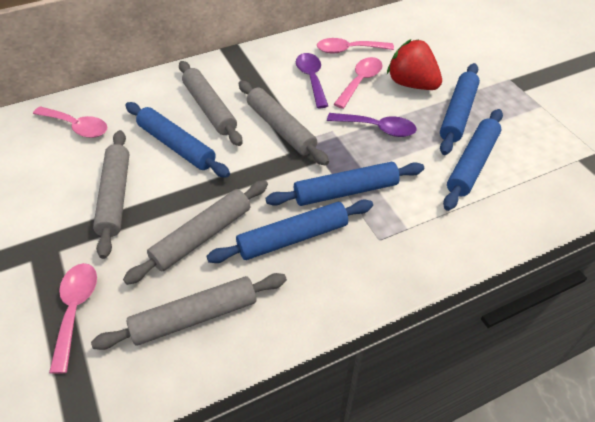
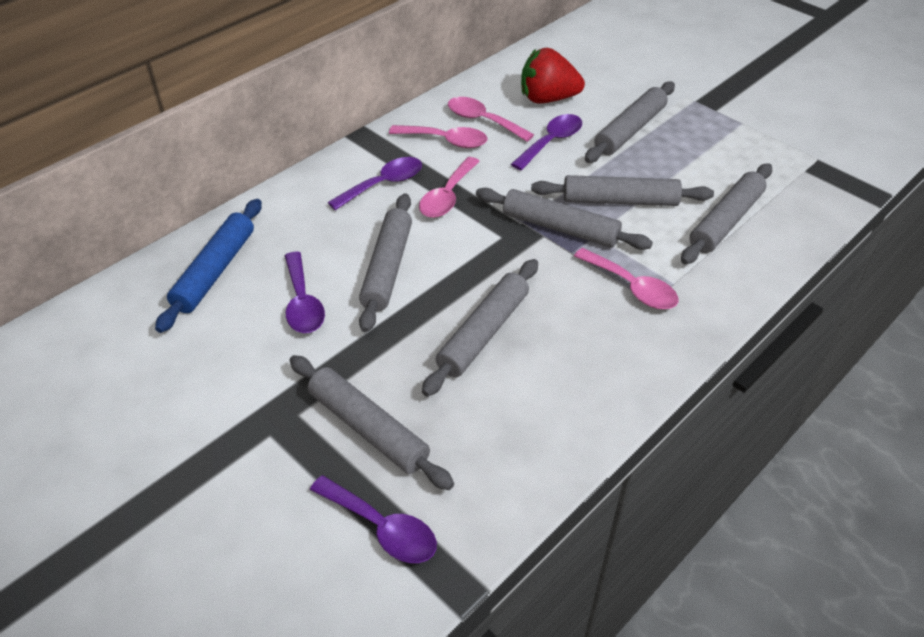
blue rolling pin: 5 -> 1
grey rolling pin: 5 -> 7
purple spoon: 2 -> 4

